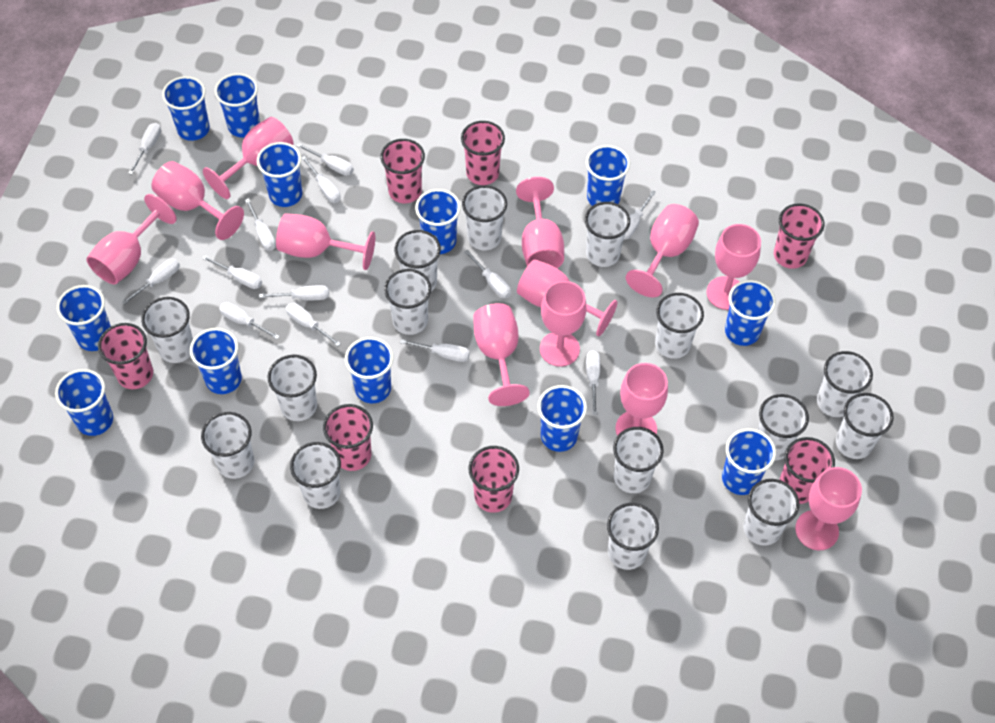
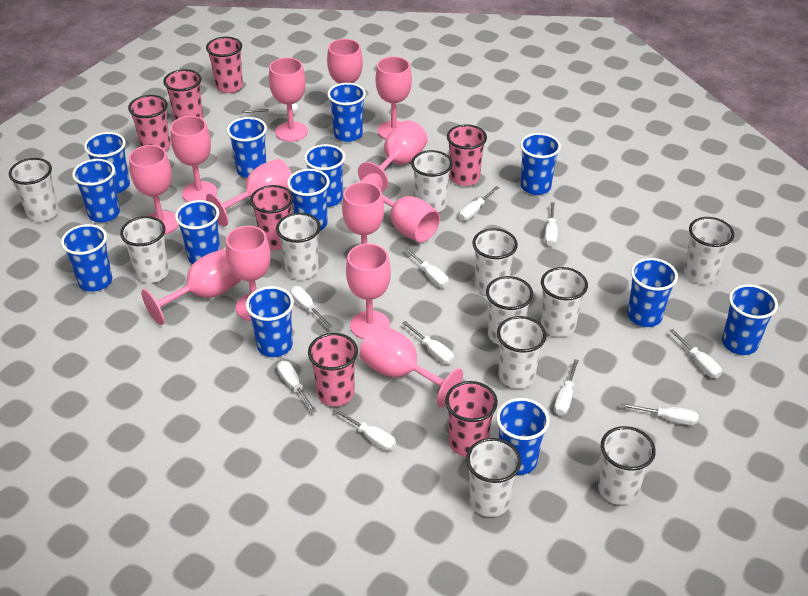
blue cup: 12 -> 13
pink goblet: 12 -> 13
white cup: 15 -> 11
white screwdriver: 13 -> 11

